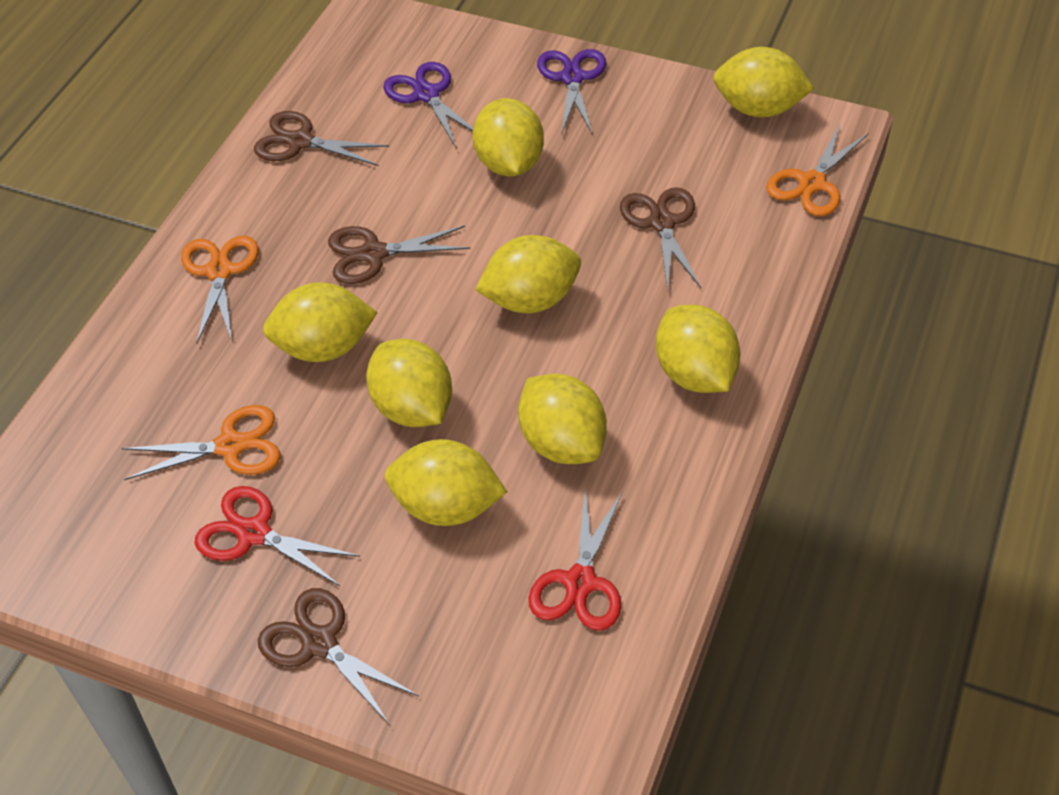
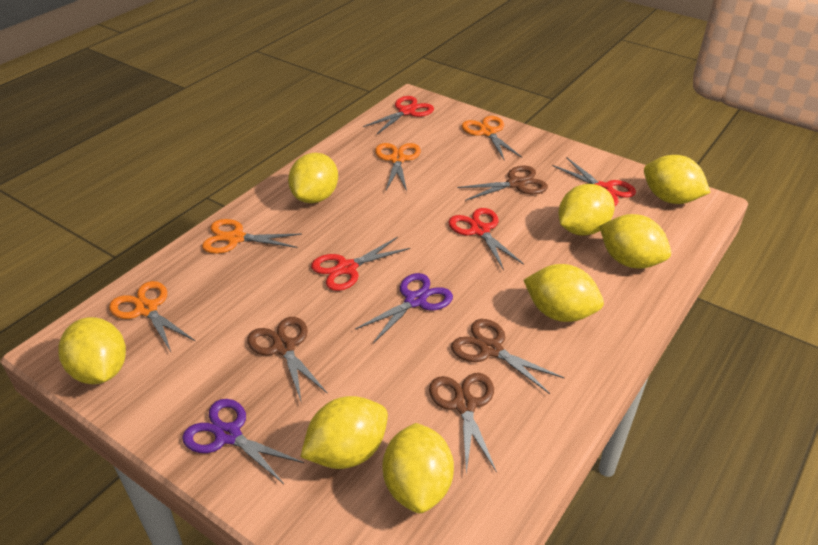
orange scissors: 3 -> 4
red scissors: 2 -> 4

